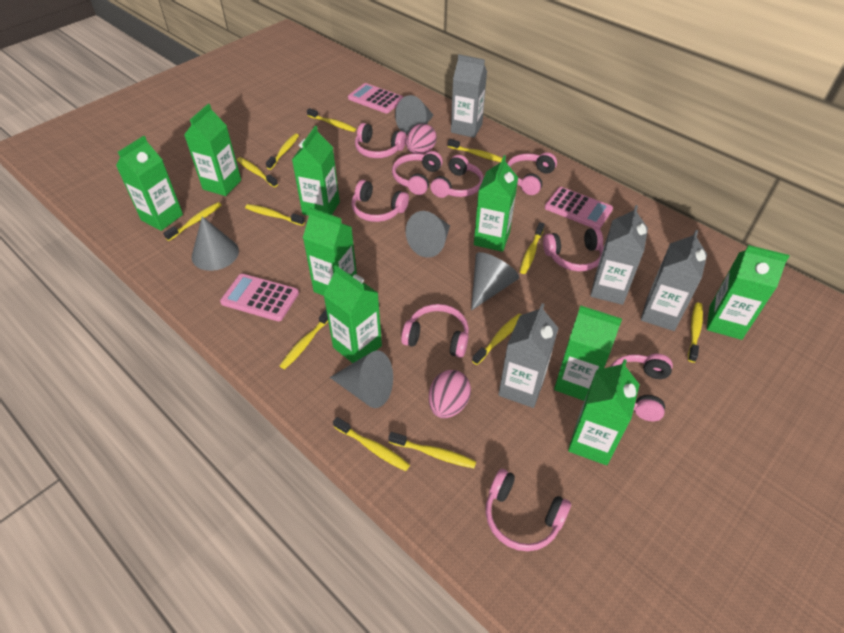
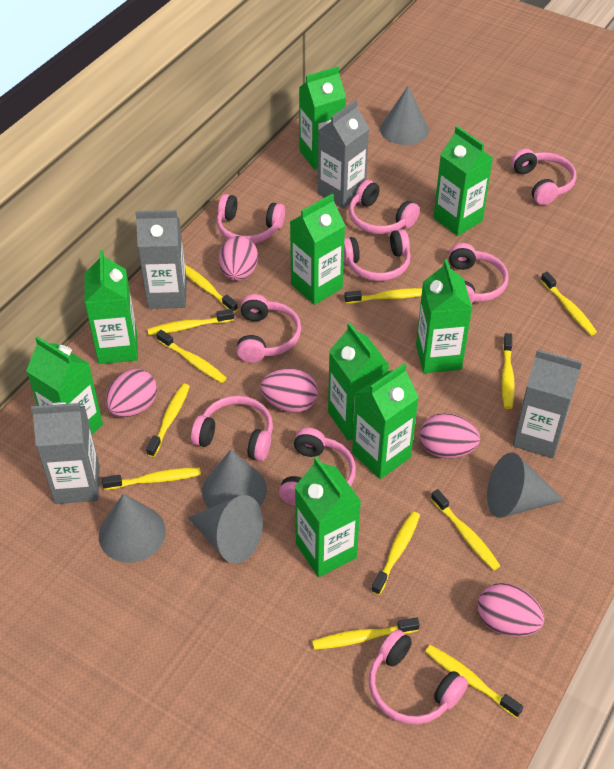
pink calculator: 3 -> 0
pink egg: 2 -> 5

